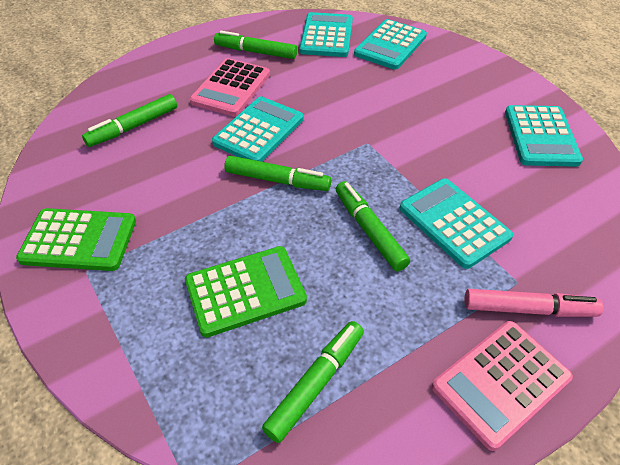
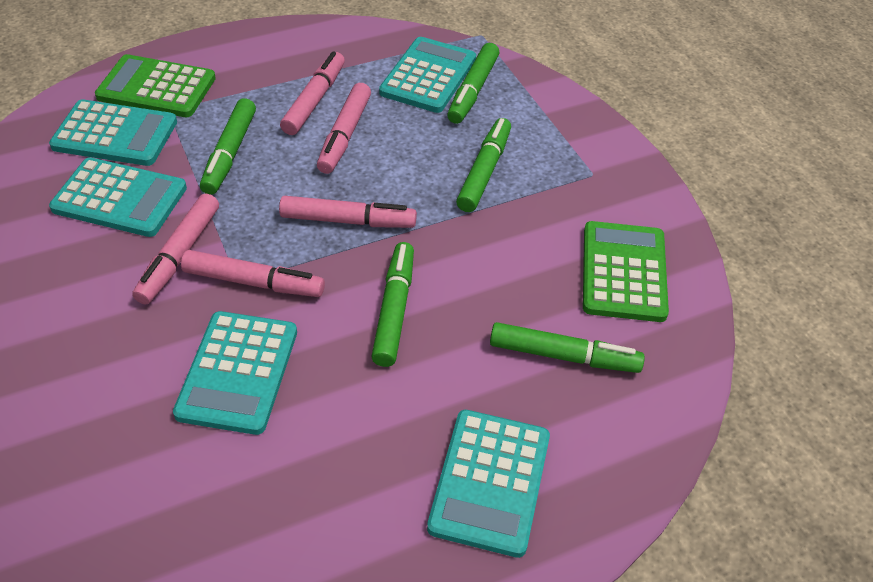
pink calculator: 2 -> 0
pink marker: 1 -> 5

